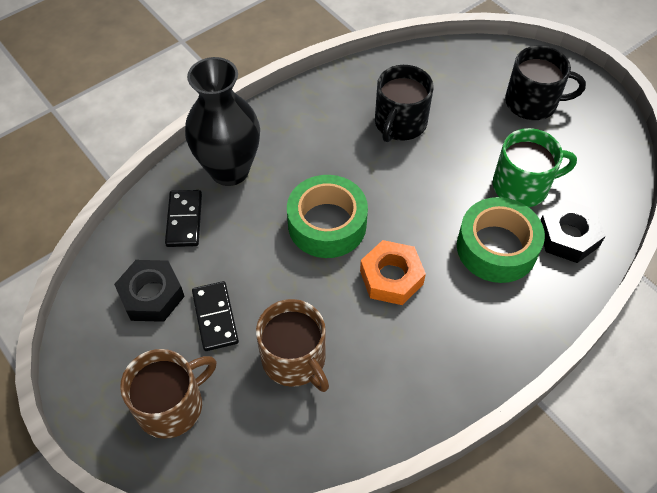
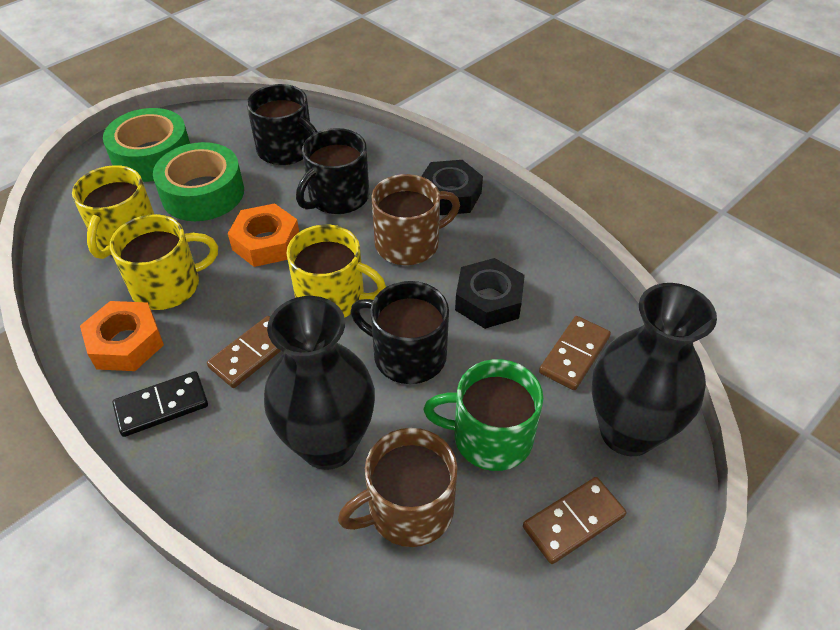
black domino: 2 -> 1
black mug: 2 -> 3
black vase: 1 -> 2
brown domino: 0 -> 3
orange nut: 1 -> 2
yellow mug: 0 -> 3

